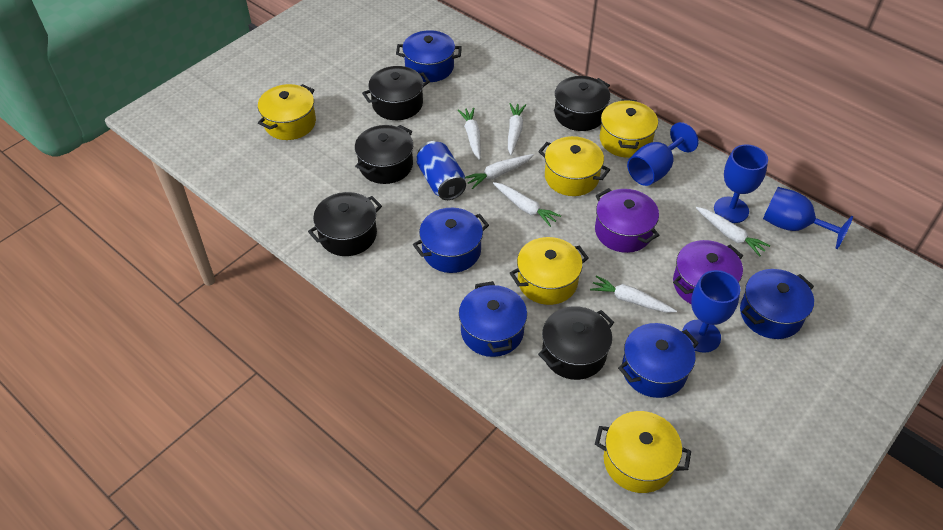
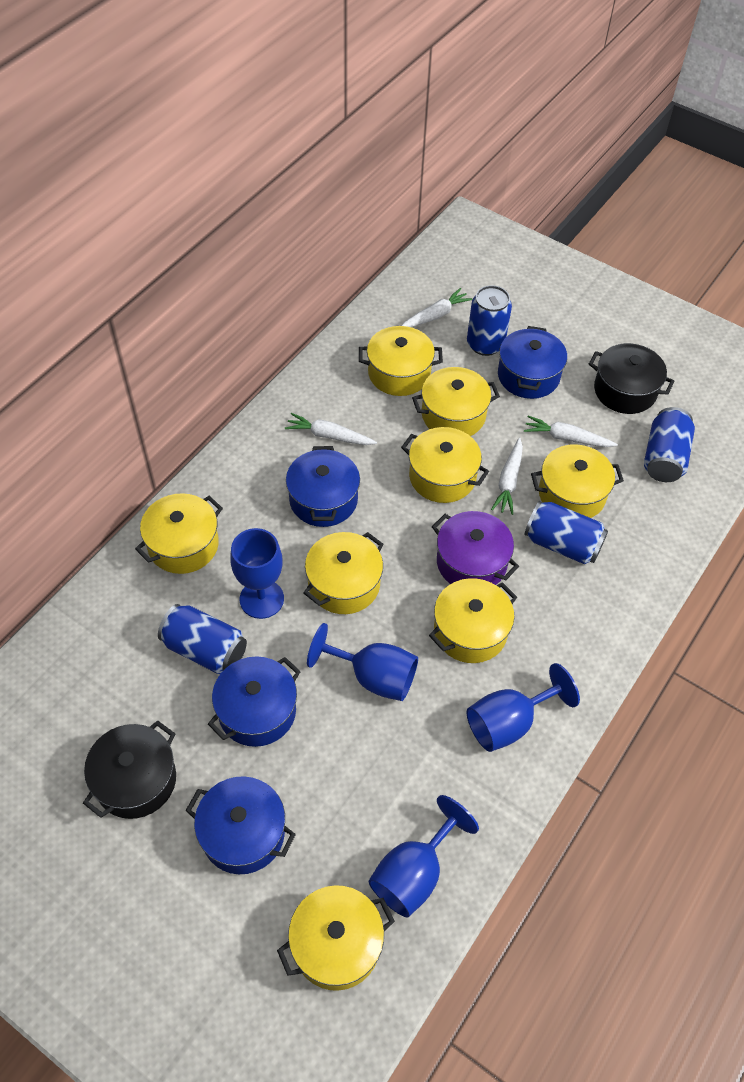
black pot: 5 -> 2
blue can: 1 -> 4
blue pot: 5 -> 4
purple pot: 2 -> 1
white carrot: 6 -> 4
yellow pot: 5 -> 8

